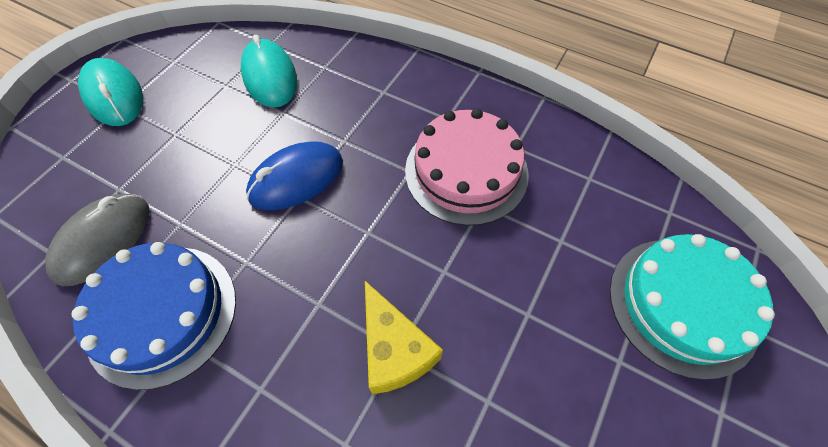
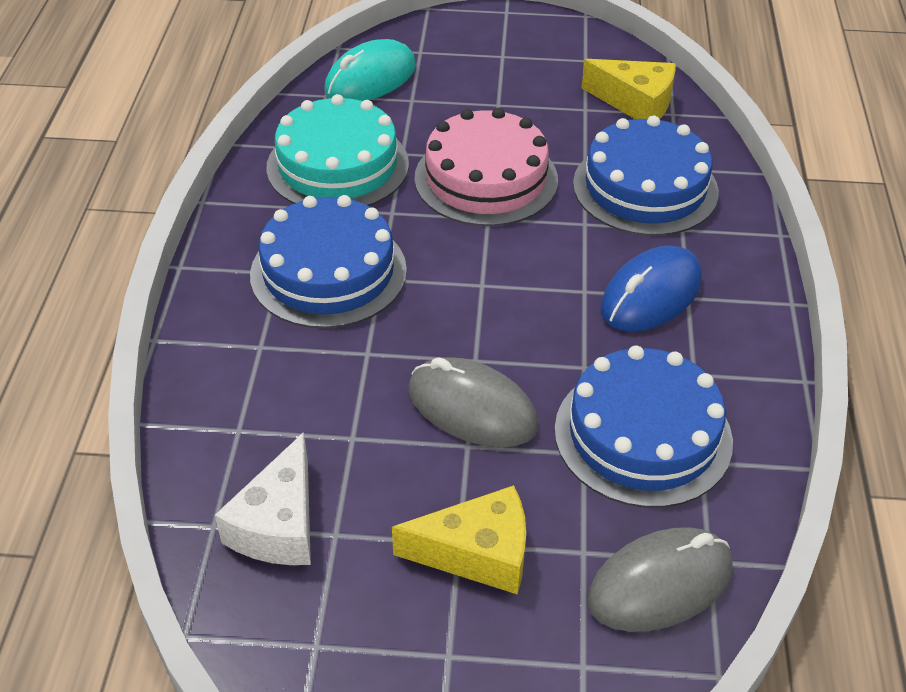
blue cake: 1 -> 3
grey mouse: 1 -> 2
turquoise mouse: 2 -> 1
white cheese: 0 -> 1
yellow cheese: 1 -> 2

